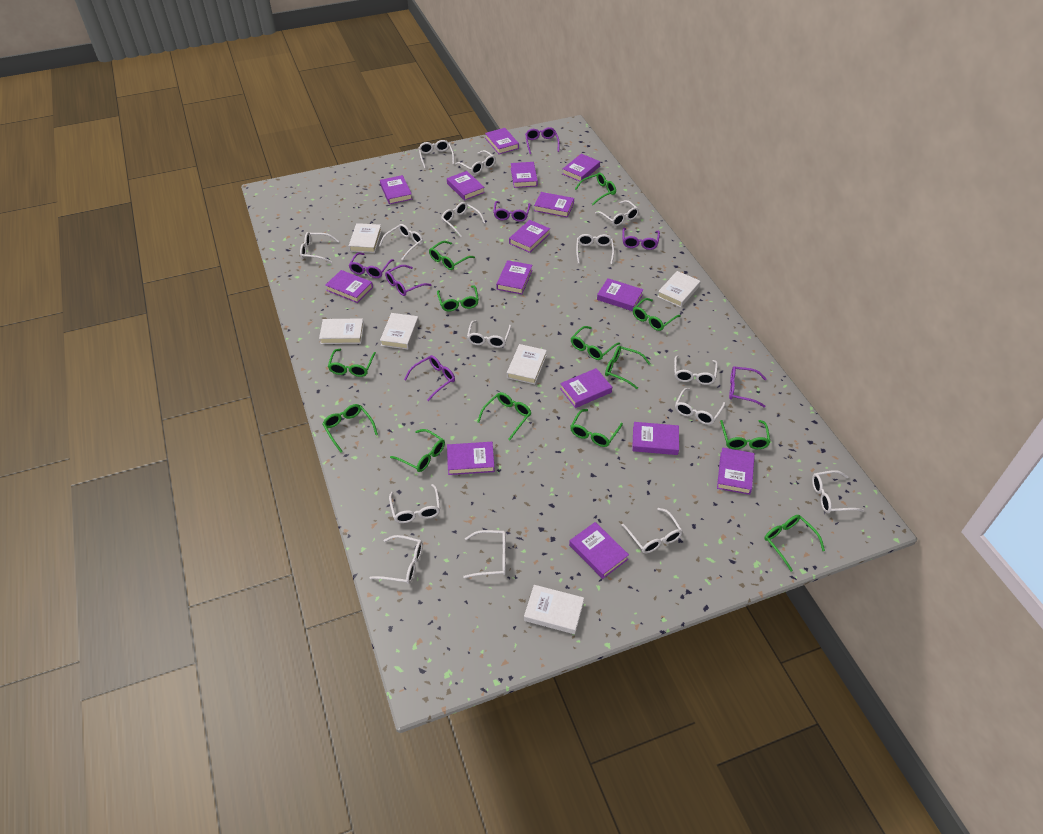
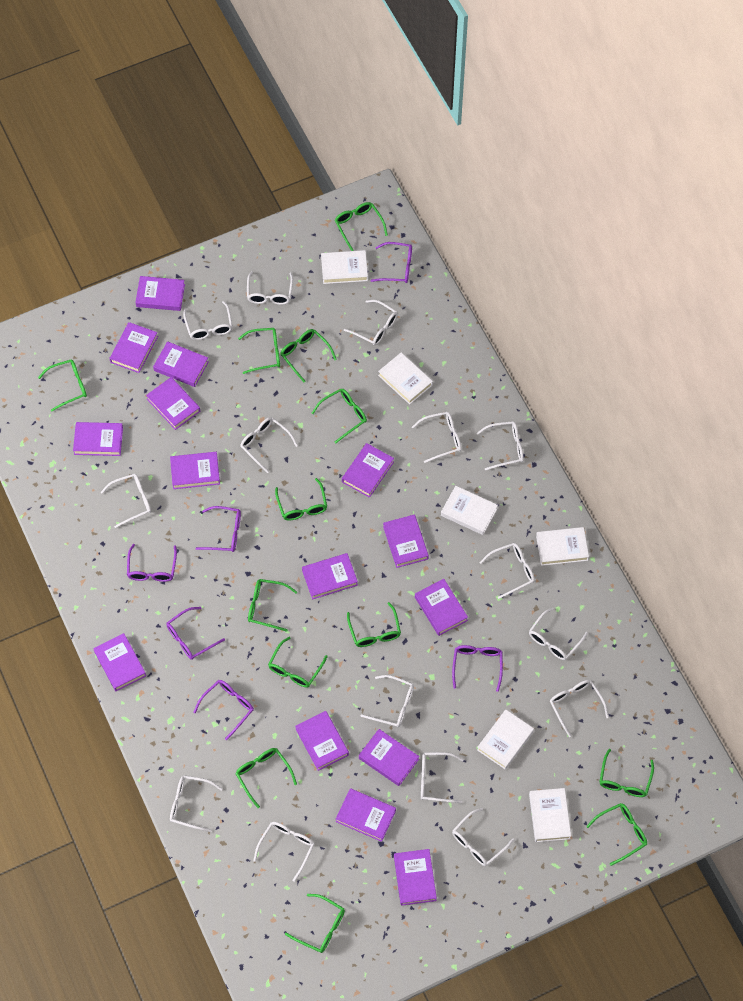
purple glasses: 7 -> 6

